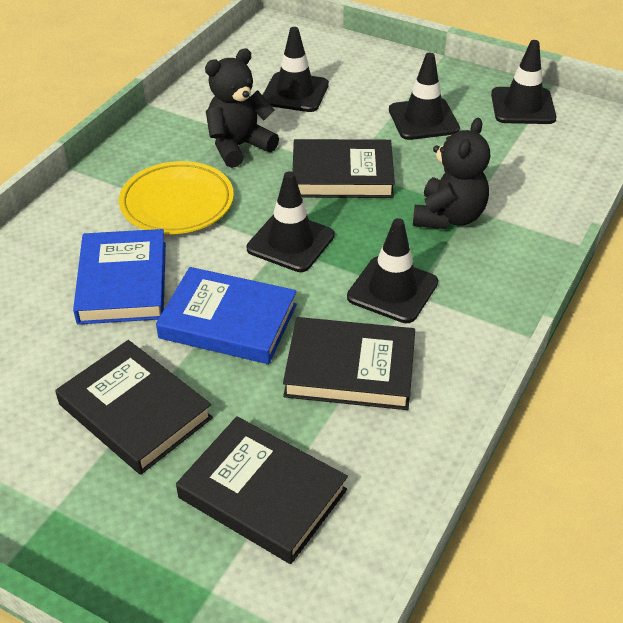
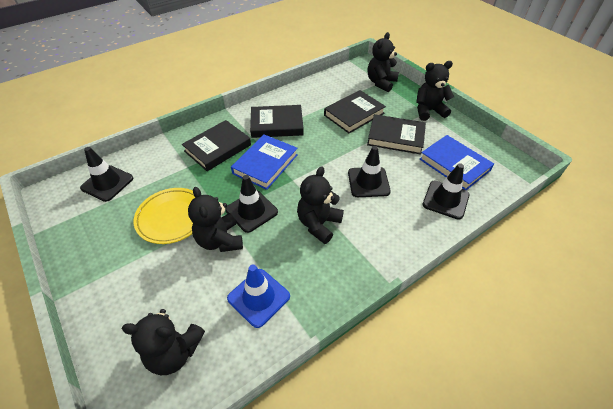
black teddy bear: 2 -> 5
black traffic cone: 5 -> 4
blue traffic cone: 0 -> 1

